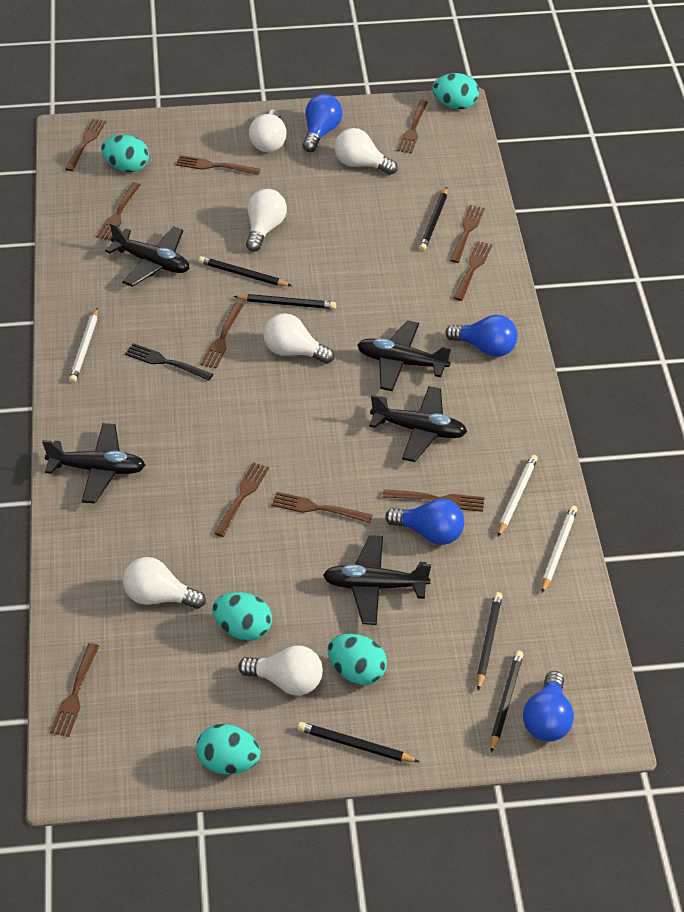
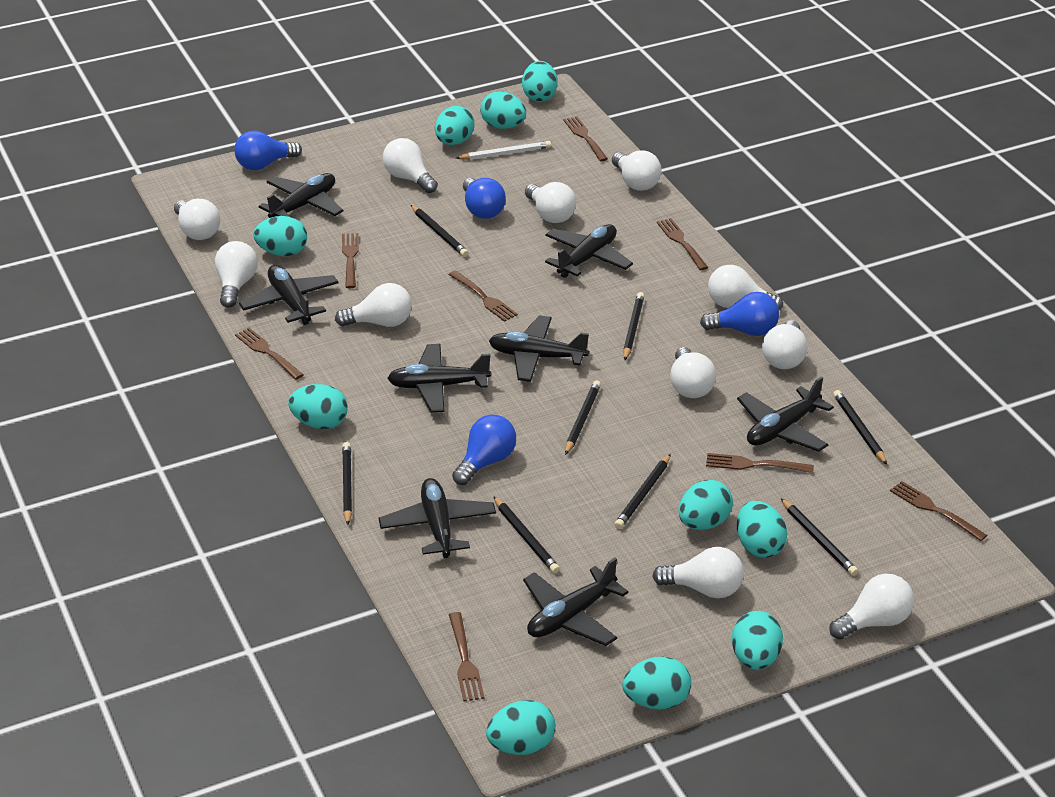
black fork: 1 -> 0
black pencil: 6 -> 8
black plane: 5 -> 8
brown fork: 11 -> 8
turquoise egg: 5 -> 10
white light bulb: 6 -> 11
white pencil: 3 -> 1

